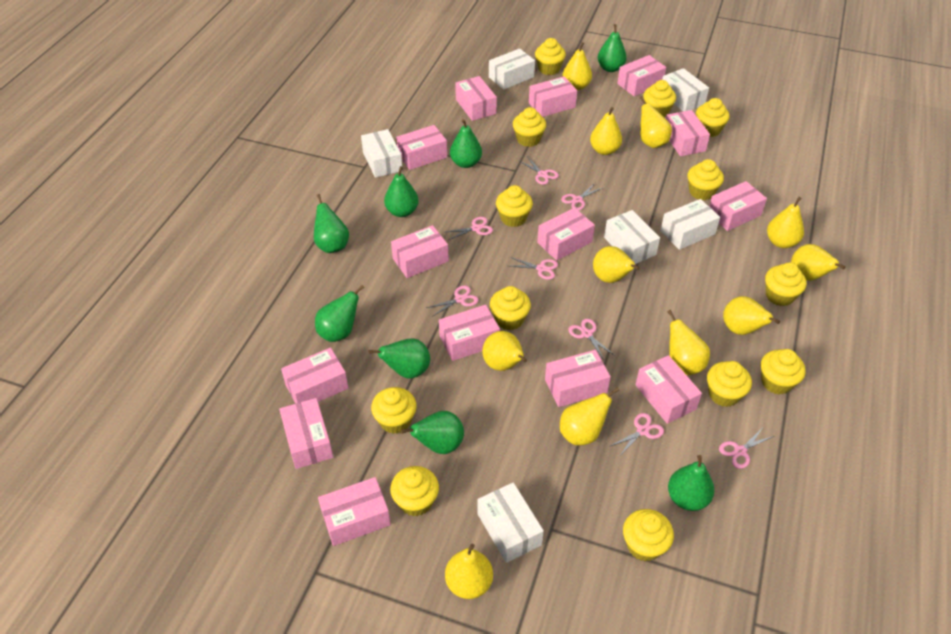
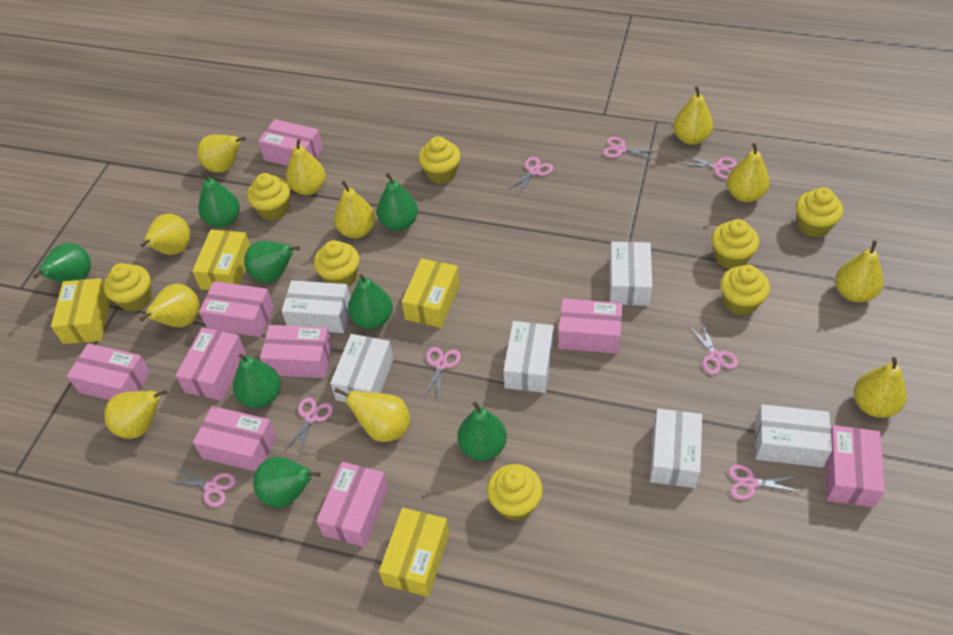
pink box: 14 -> 9
yellow box: 0 -> 4
yellow cupcake: 13 -> 8

